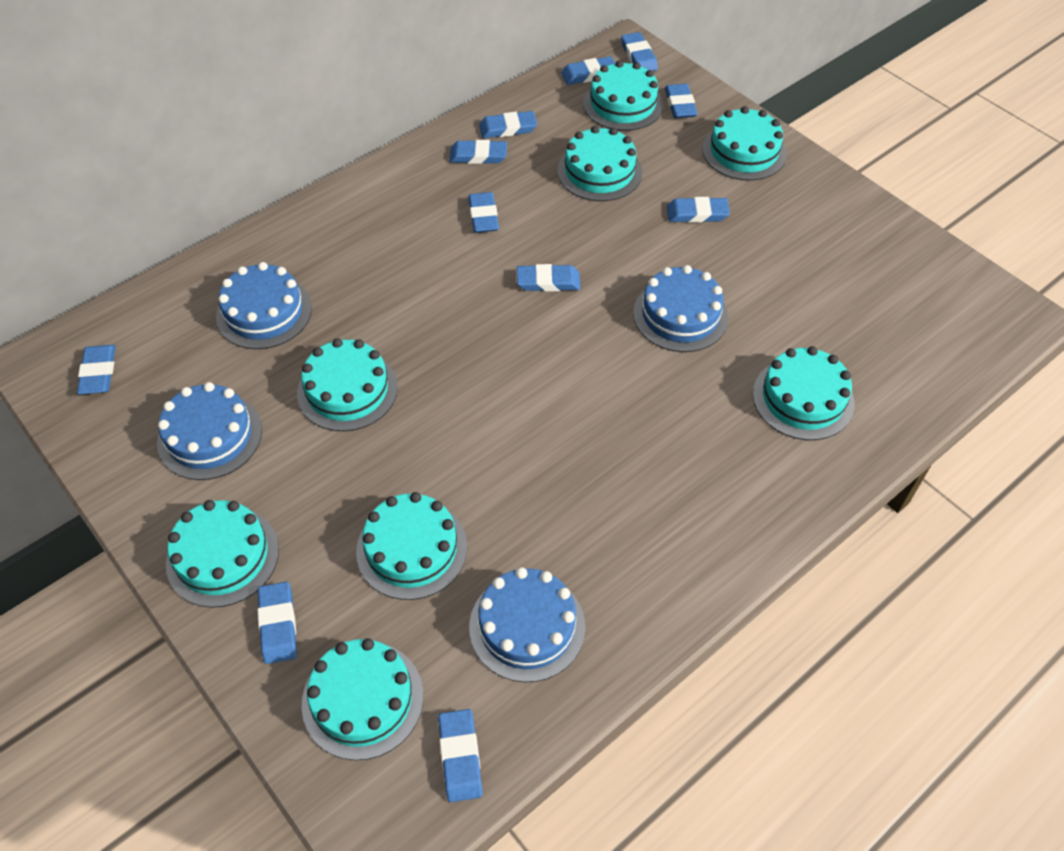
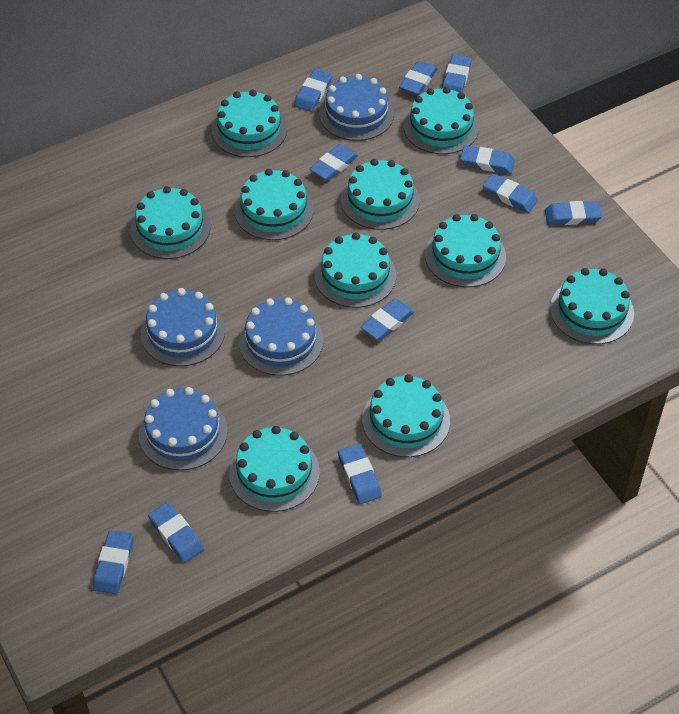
turquoise cake: 8 -> 10

